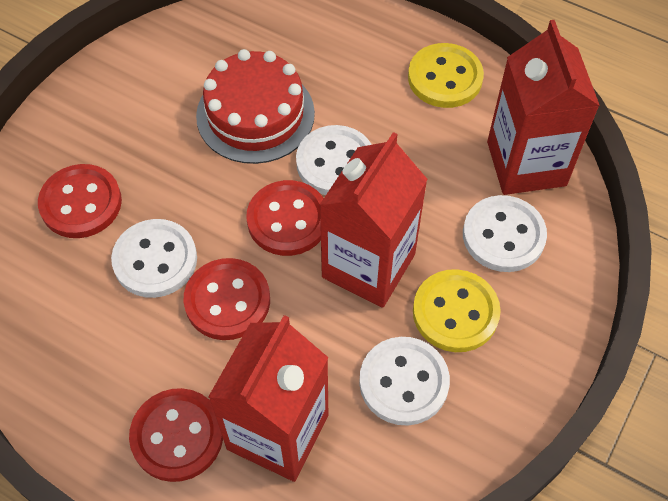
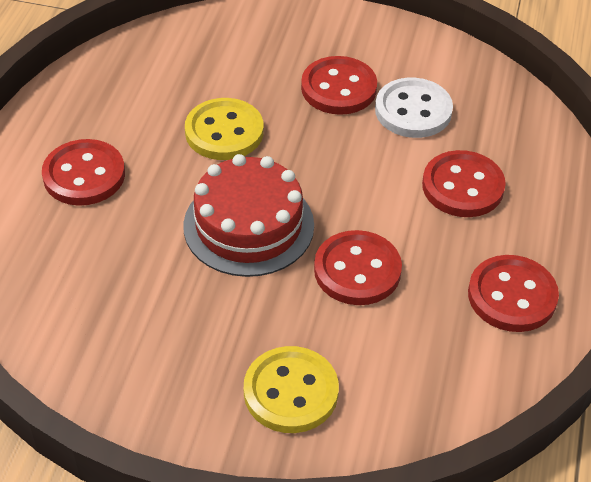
red button: 4 -> 5
red carton: 3 -> 0
white button: 4 -> 1

